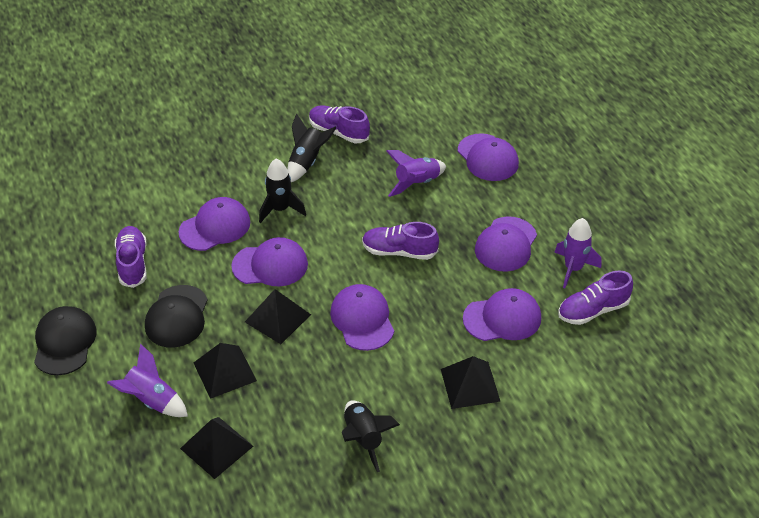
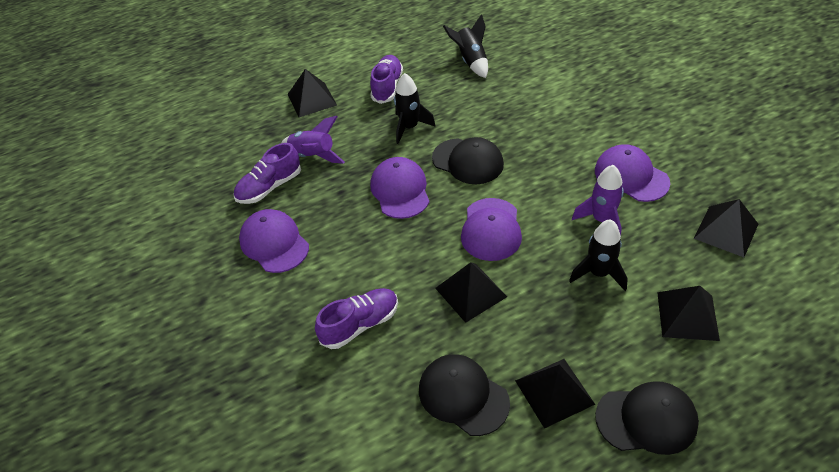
black cap: 2 -> 3
black pyramid: 4 -> 5
purple cap: 6 -> 4
purple rocket: 3 -> 2
purple shoe: 4 -> 3

